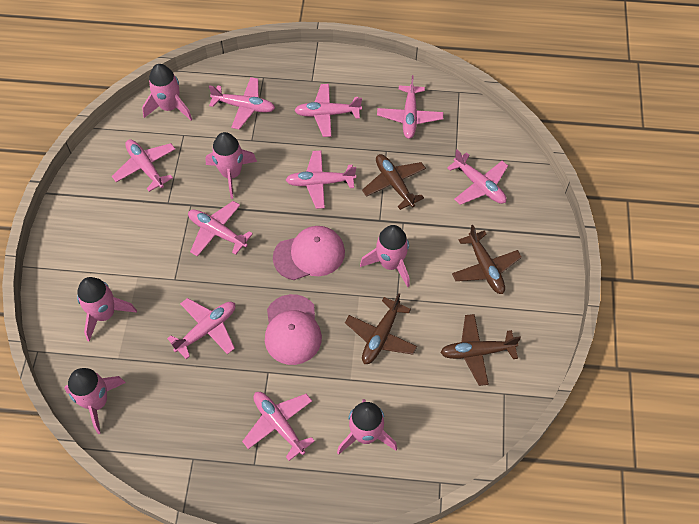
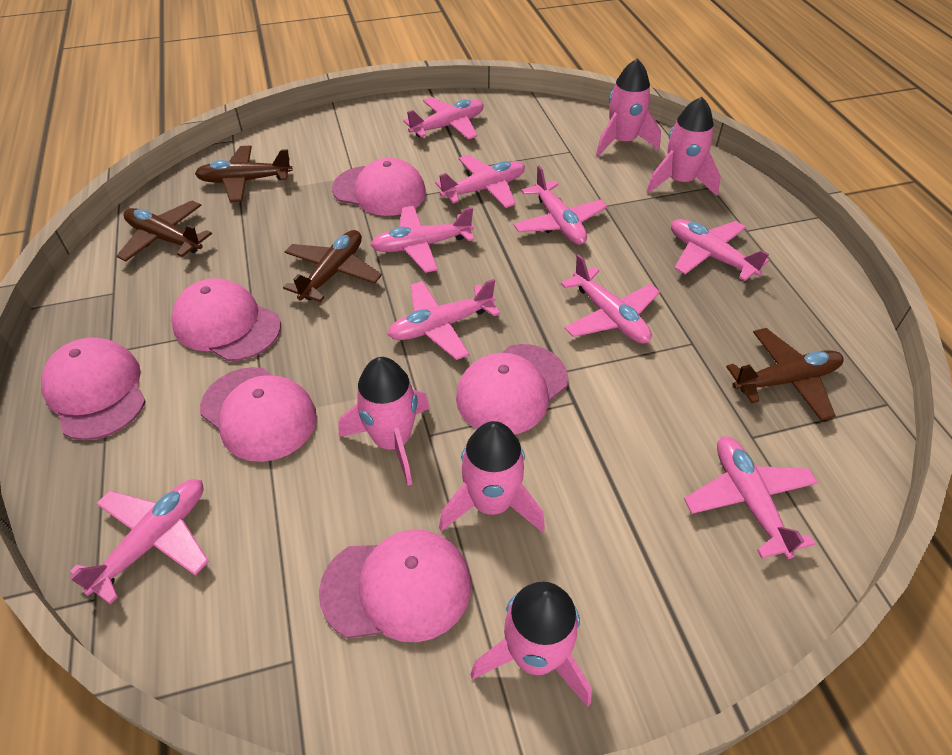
pink cap: 2 -> 6
pink rocket: 6 -> 5

